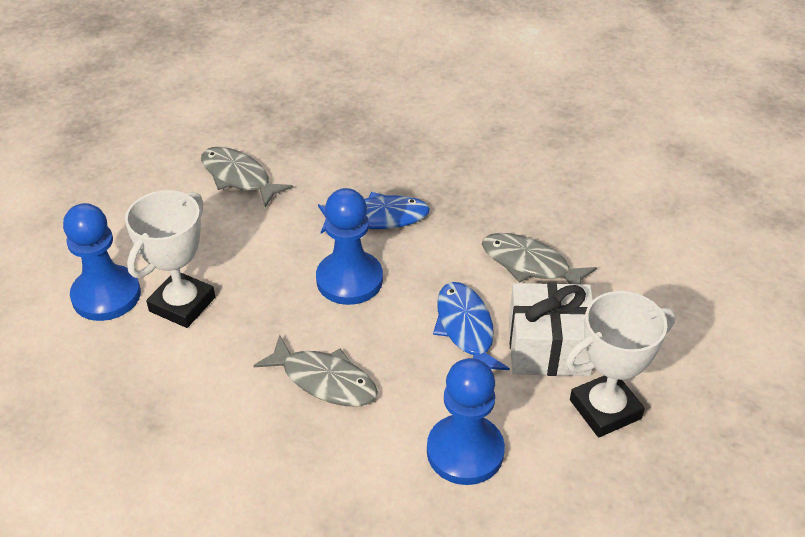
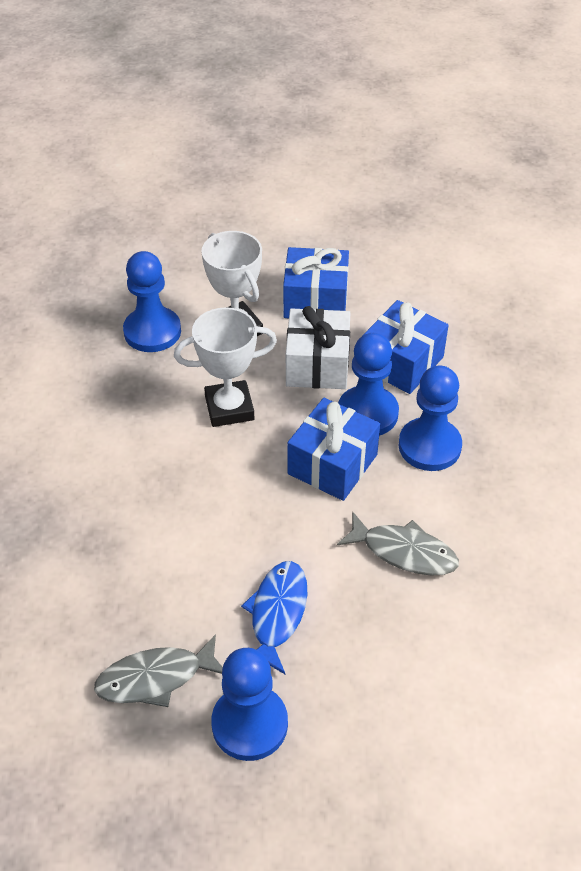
blue fish: 2 -> 1
blue gift: 0 -> 3
blue pawn: 3 -> 4
grey fish: 3 -> 2

